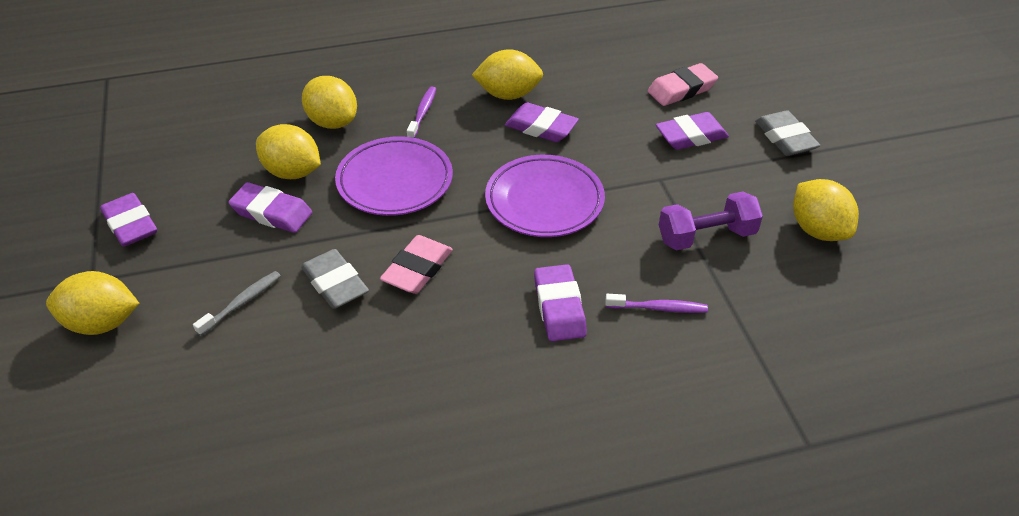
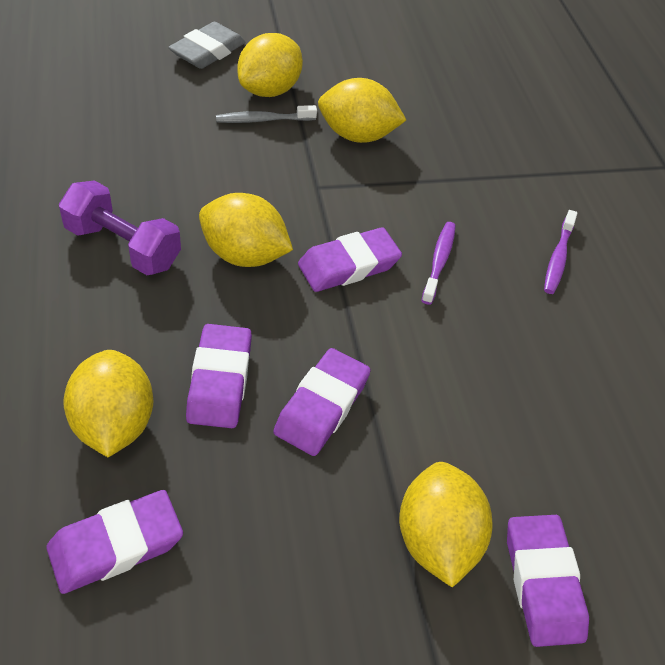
grey eraser: 2 -> 1
pink eraser: 2 -> 0
purple plate: 2 -> 0

